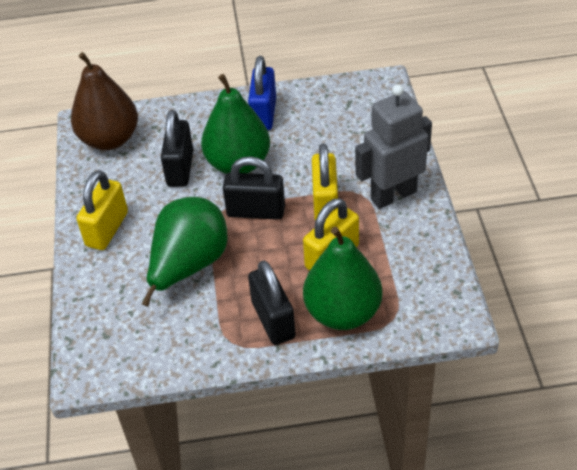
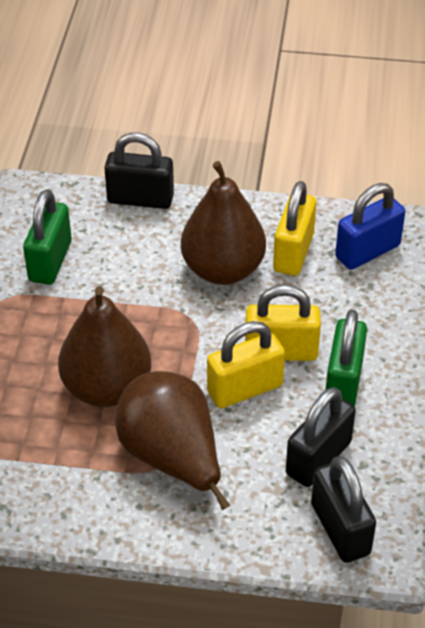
brown pear: 1 -> 3
green padlock: 0 -> 2
green pear: 3 -> 0
grey robot: 1 -> 0

